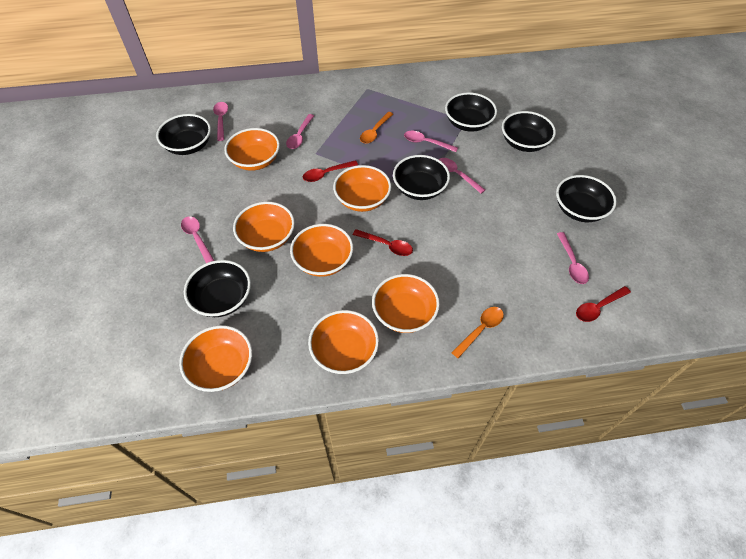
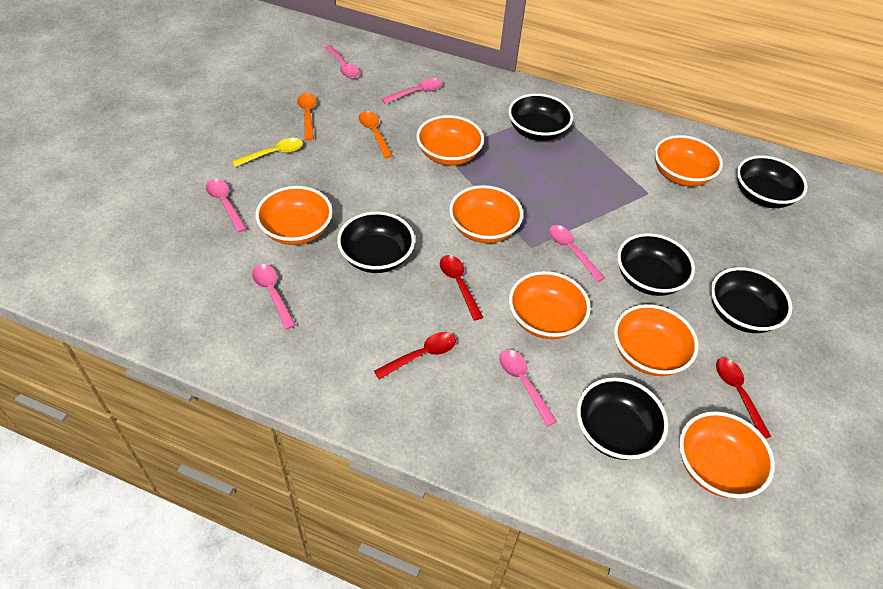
yellow spoon: 0 -> 1

